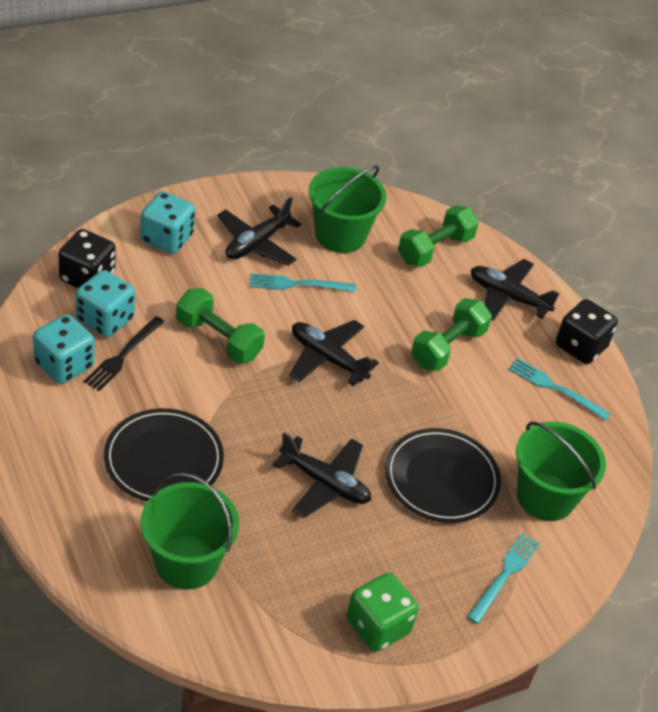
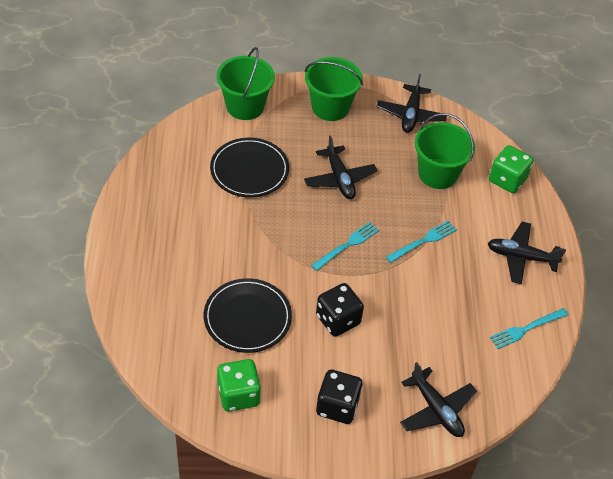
black fork: 1 -> 0
green dice: 1 -> 2
green dumbbell: 3 -> 0
turquoise dice: 3 -> 0

